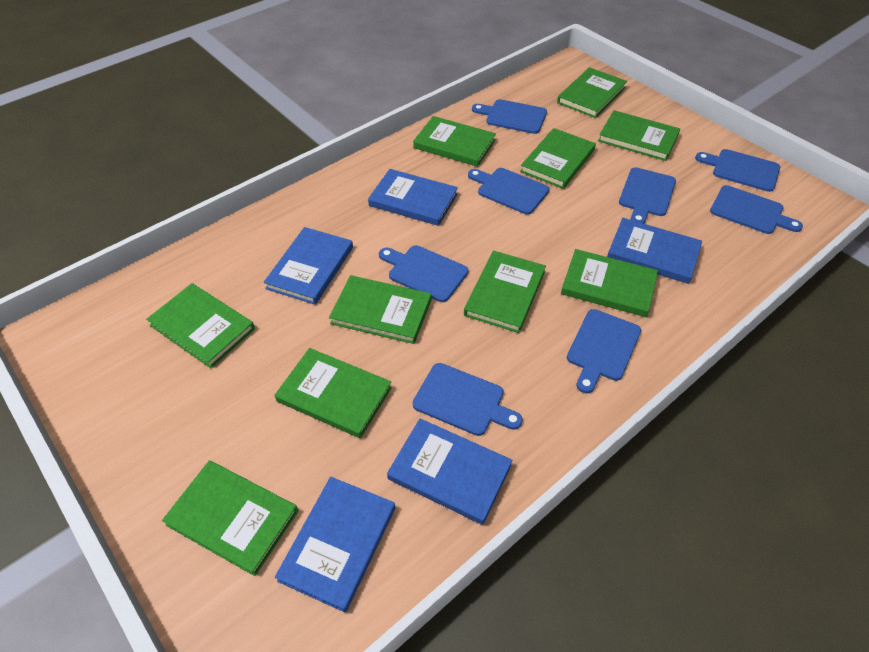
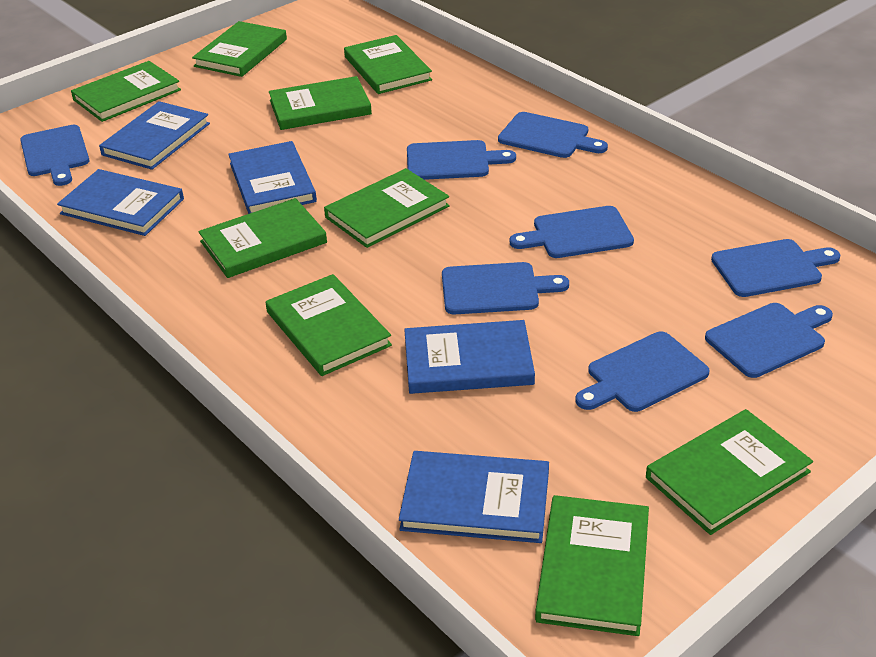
green book: 10 -> 9

